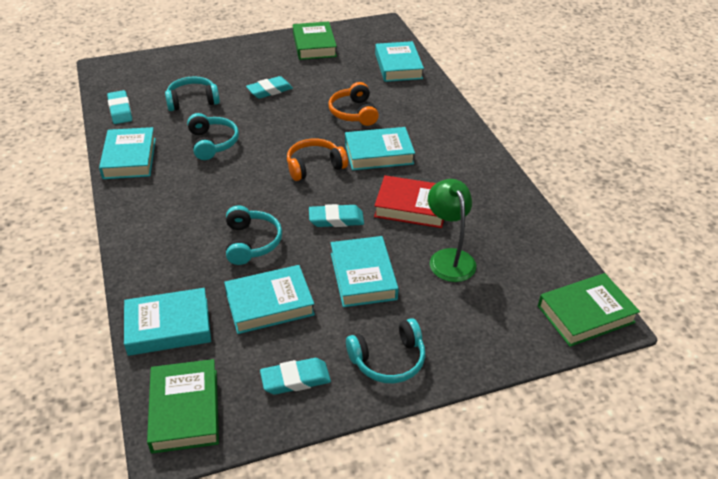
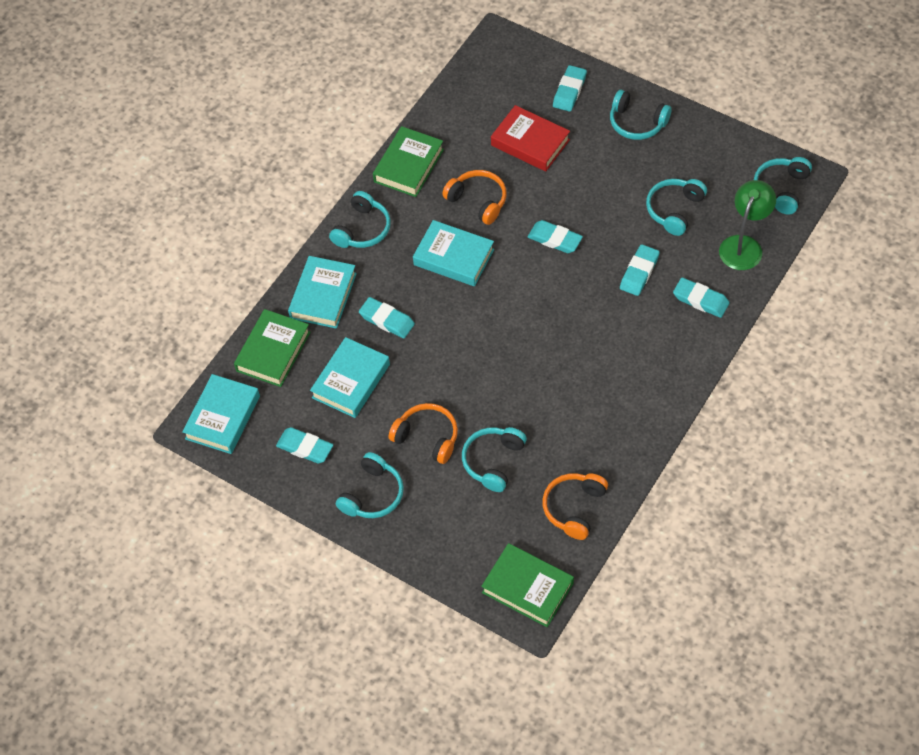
orange headphones: 2 -> 3
turquoise book: 6 -> 4
turquoise eraser: 4 -> 6
turquoise headphones: 4 -> 6

